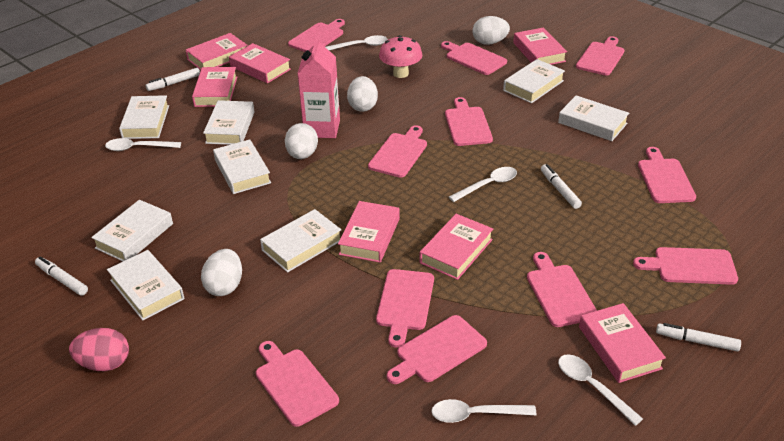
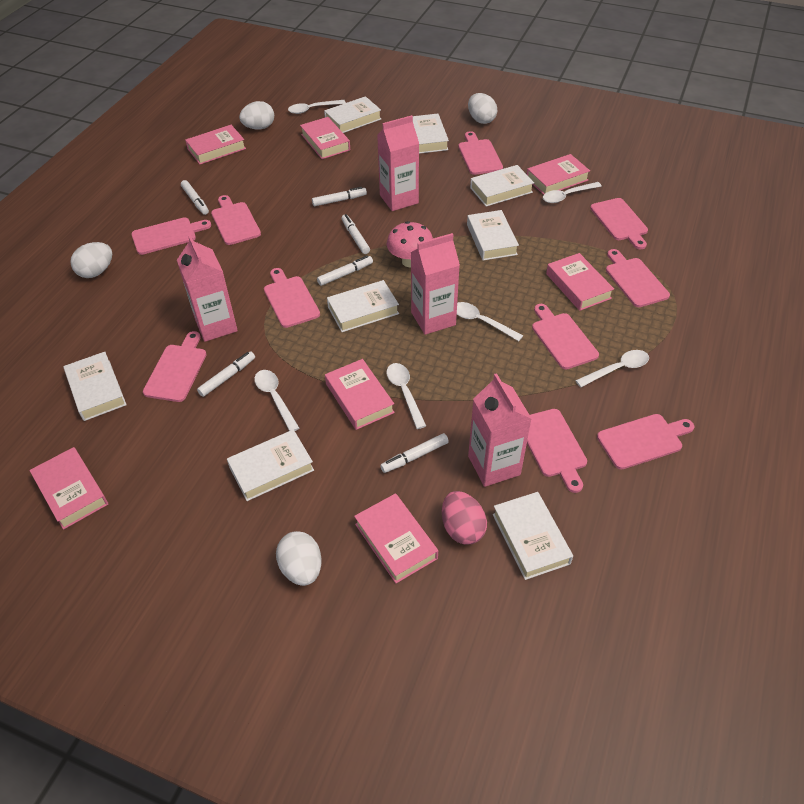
pink carton: 1 -> 4
pink cutting board: 11 -> 10
white marker: 4 -> 6
white spoon: 5 -> 6

